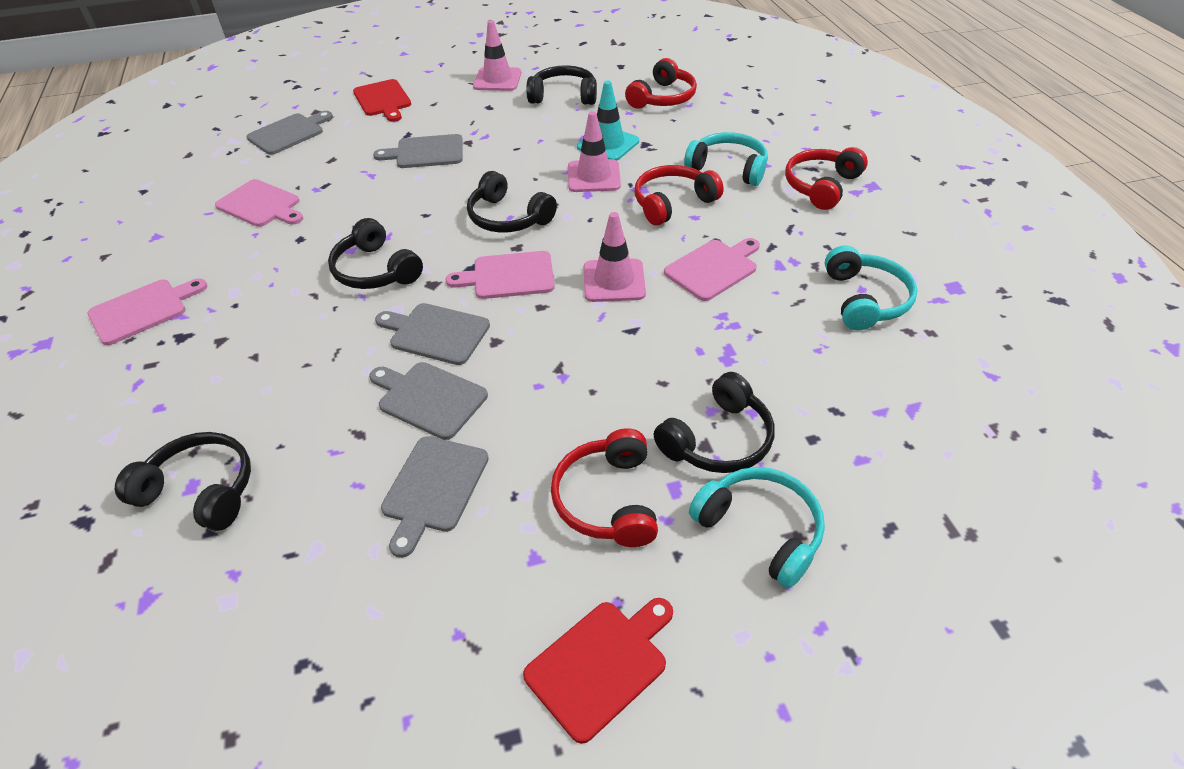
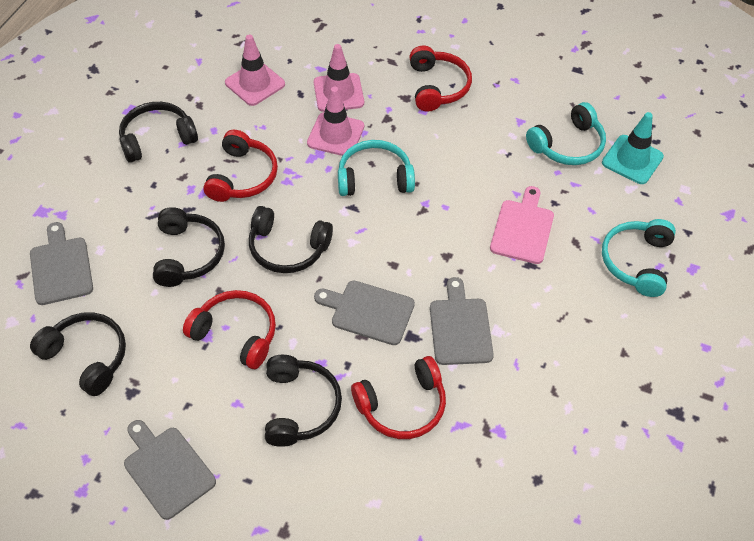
grey cutting board: 5 -> 4
pink cutting board: 4 -> 1
red cutting board: 2 -> 0

